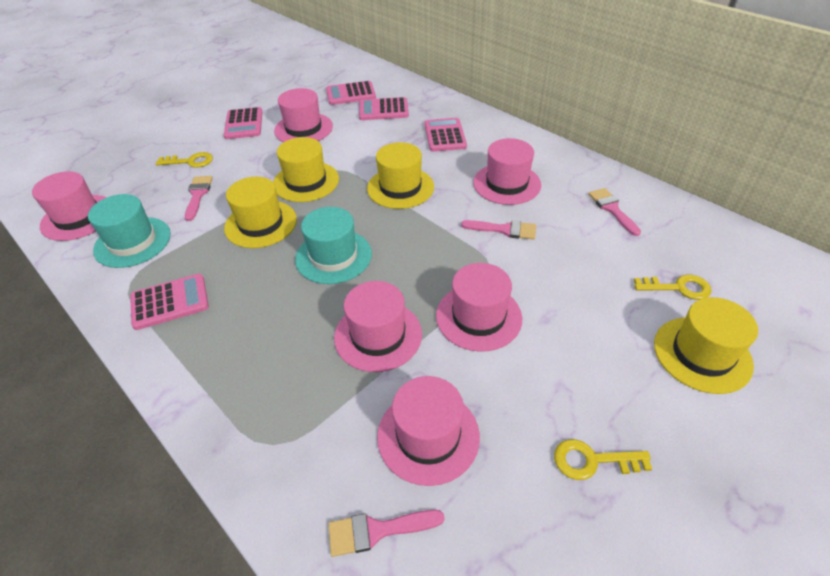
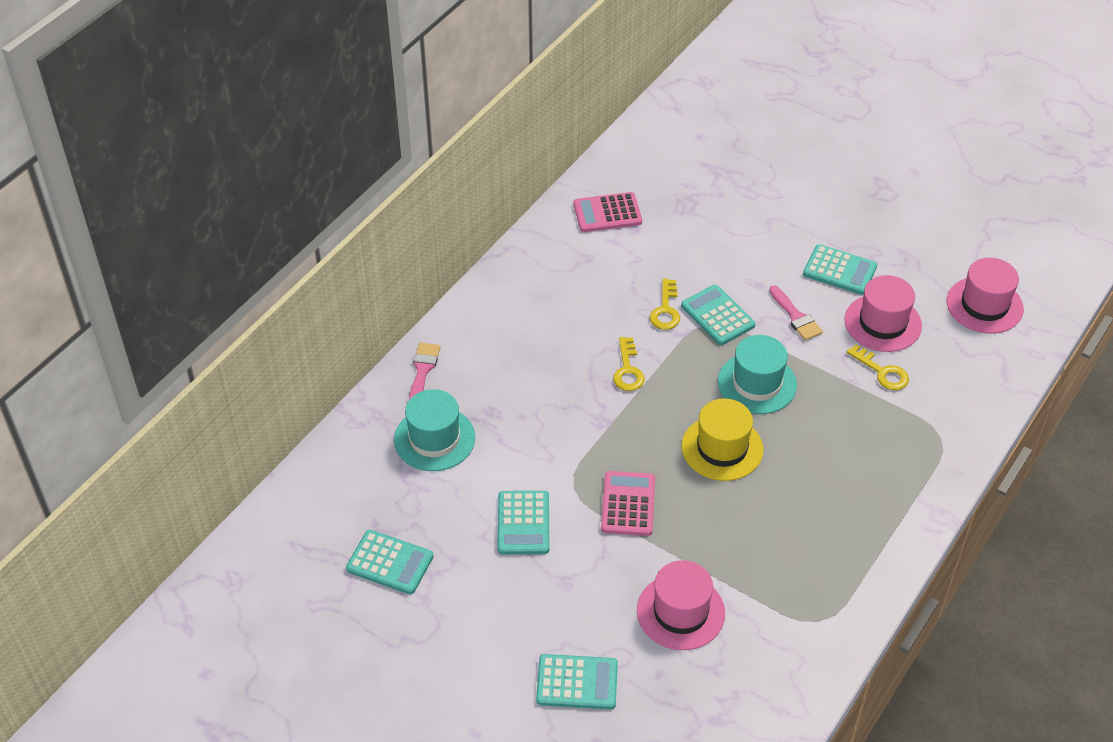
pink brush: 4 -> 2
pink calculator: 5 -> 2
pink hat: 6 -> 3
turquoise calculator: 0 -> 5
yellow hat: 4 -> 1

